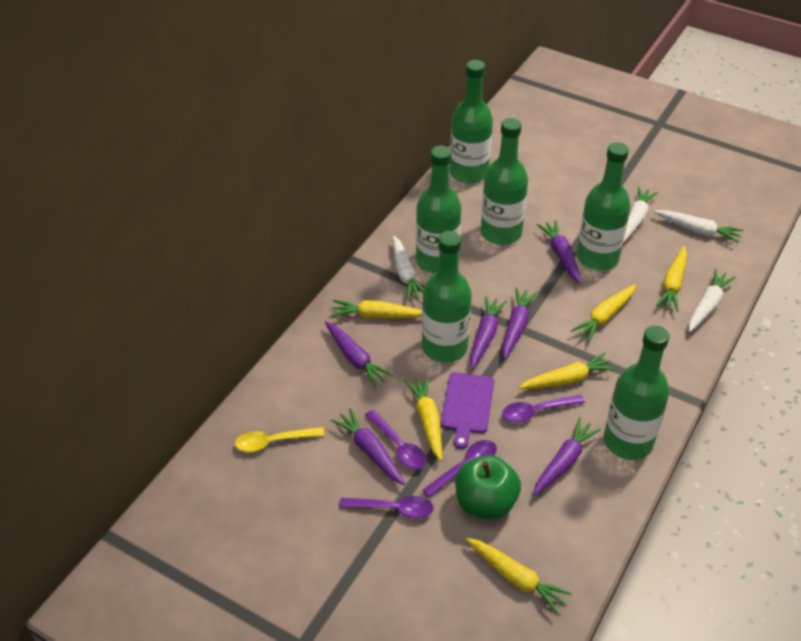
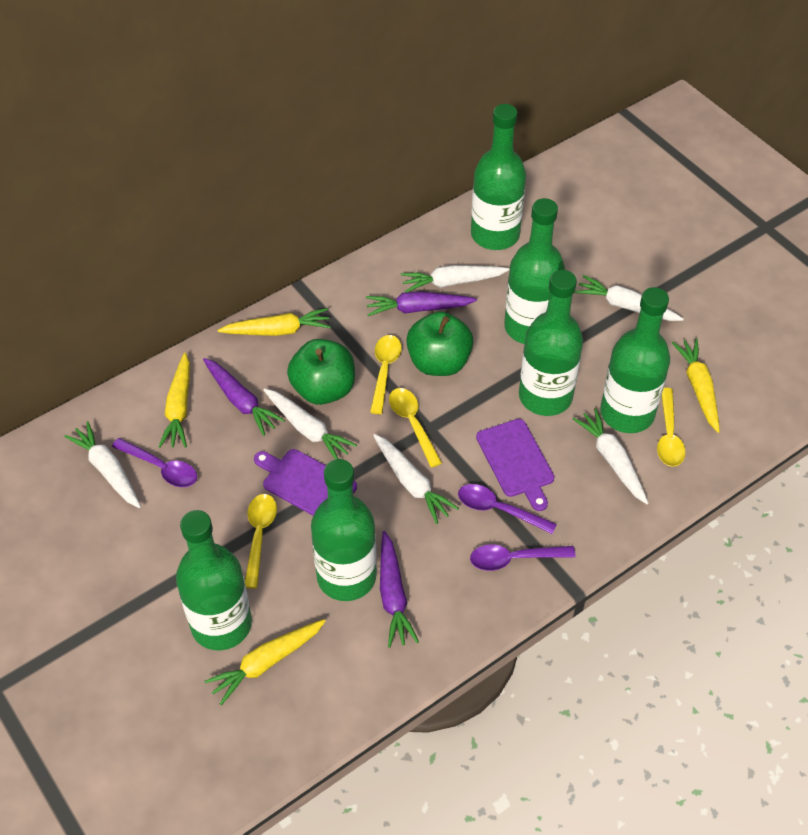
green apple: 1 -> 2
purple carrot: 6 -> 3
purple cutting board: 1 -> 2
purple spoon: 4 -> 3
white carrot: 4 -> 6
yellow carrot: 6 -> 4
yellow spoon: 1 -> 4

